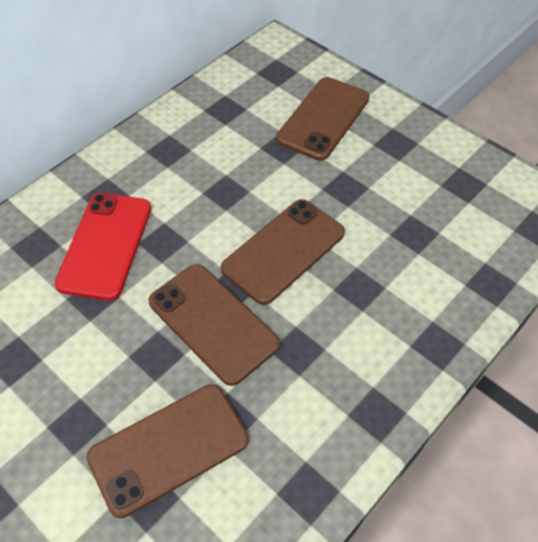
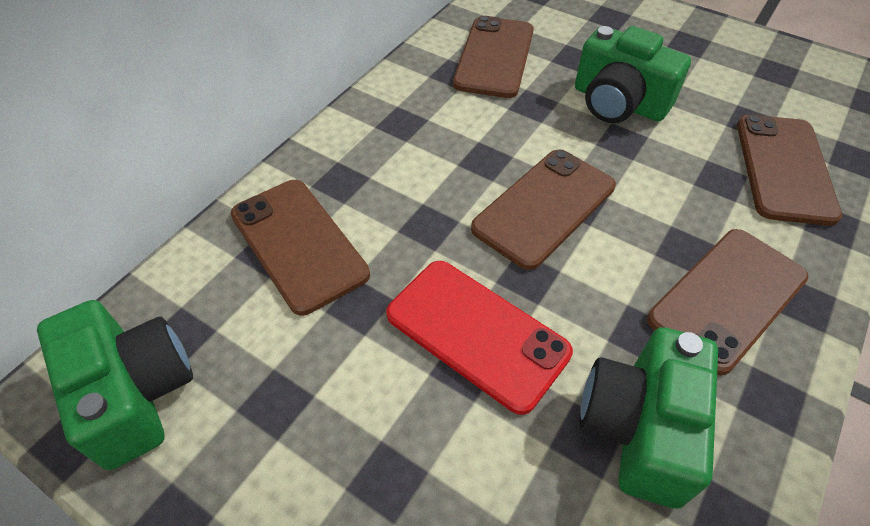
brown phone: 4 -> 5
green camera: 0 -> 3

